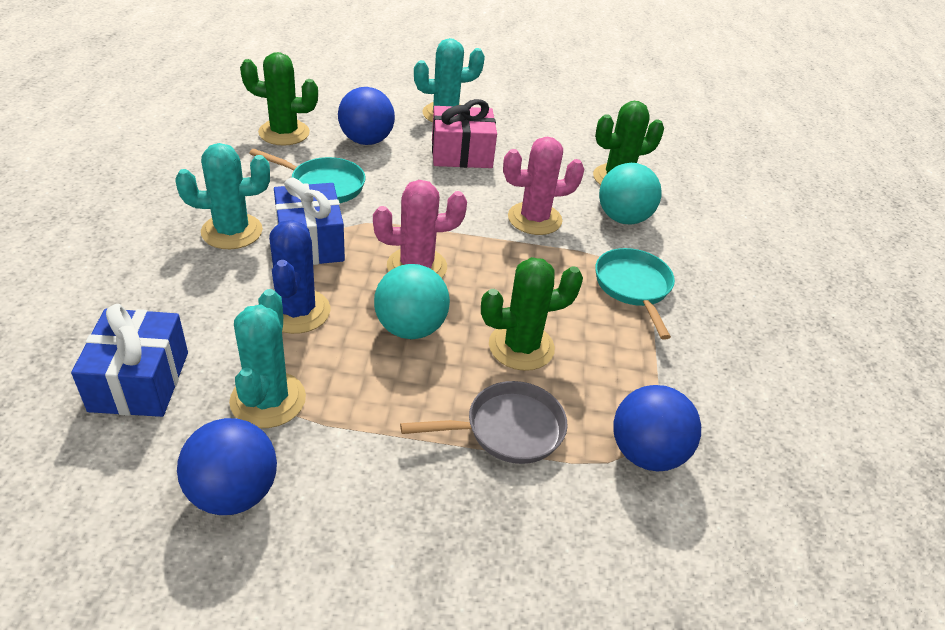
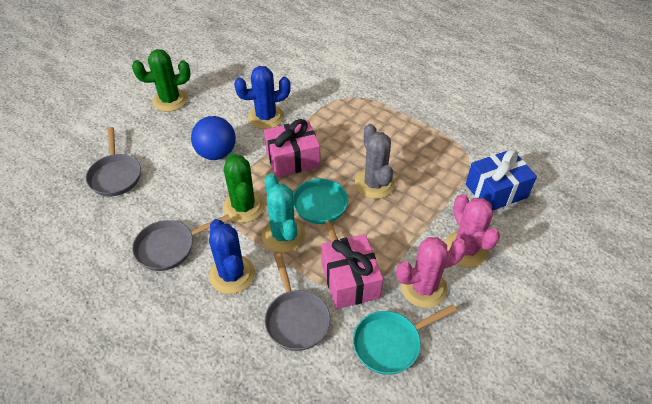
blue ball: 3 -> 1
blue cactus: 1 -> 2
blue gift: 2 -> 1
green cactus: 3 -> 2
grey cactus: 0 -> 1
grey pan: 1 -> 3
pink gift: 1 -> 2
turquoise ball: 2 -> 0
turquoise cactus: 3 -> 1

